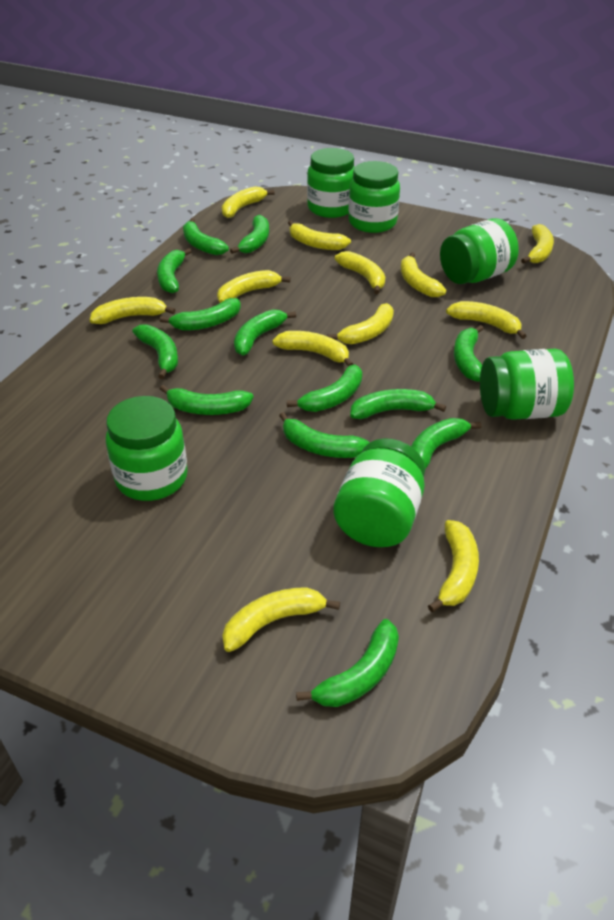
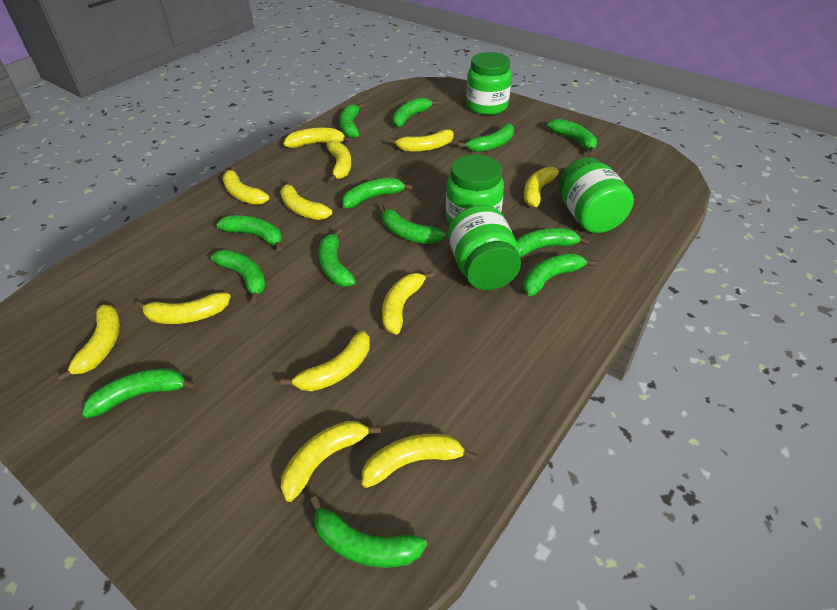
green jar: 6 -> 4

